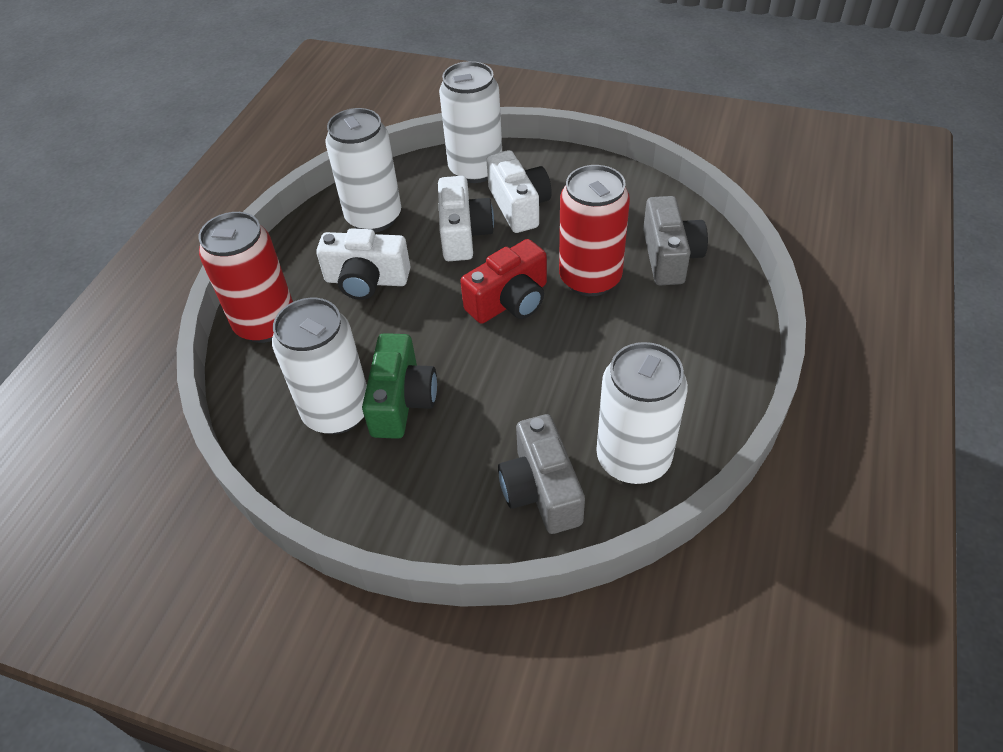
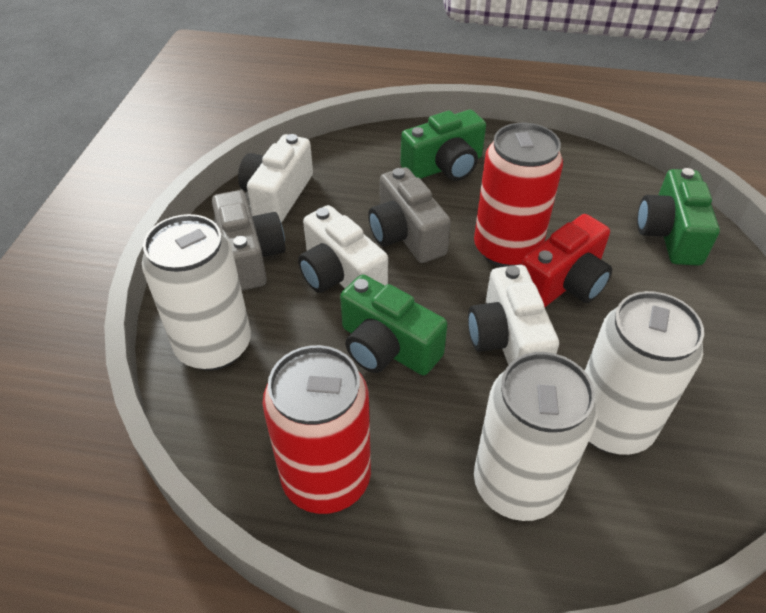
green camera: 1 -> 3
white can: 4 -> 3

